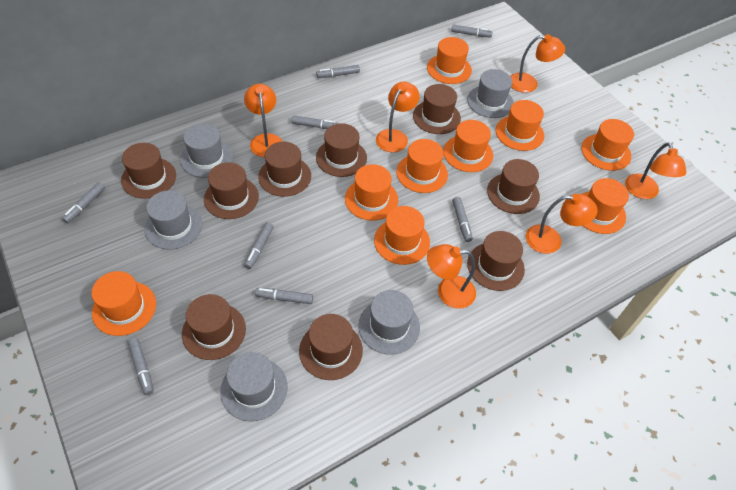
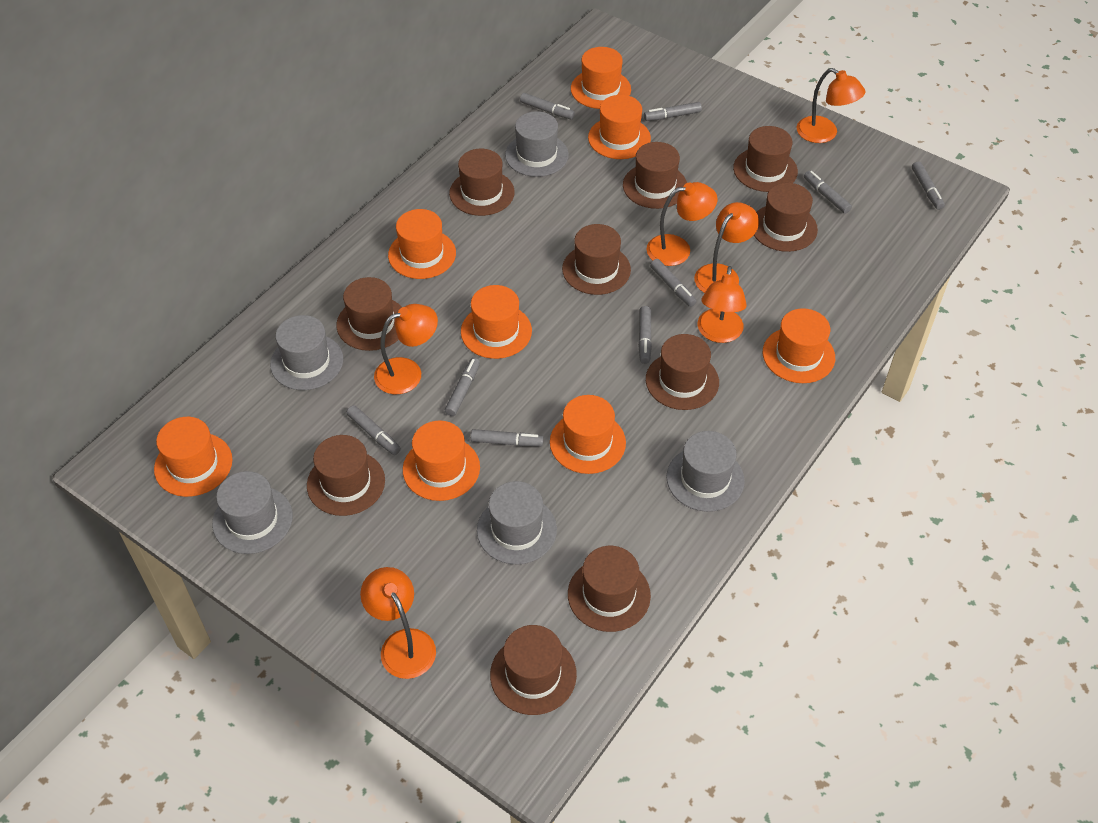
brown hat: 9 -> 10
grey marker: 8 -> 9
orange hat: 9 -> 8

